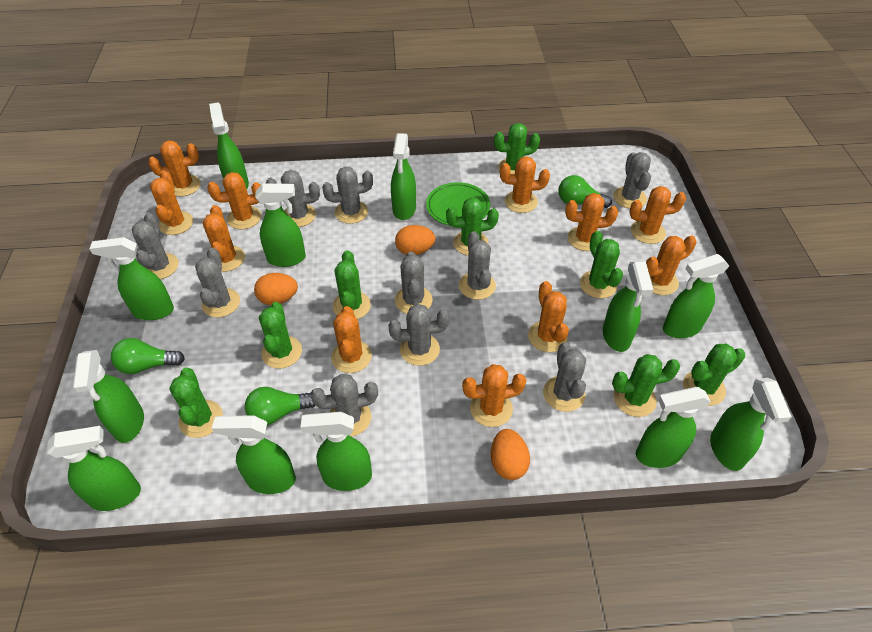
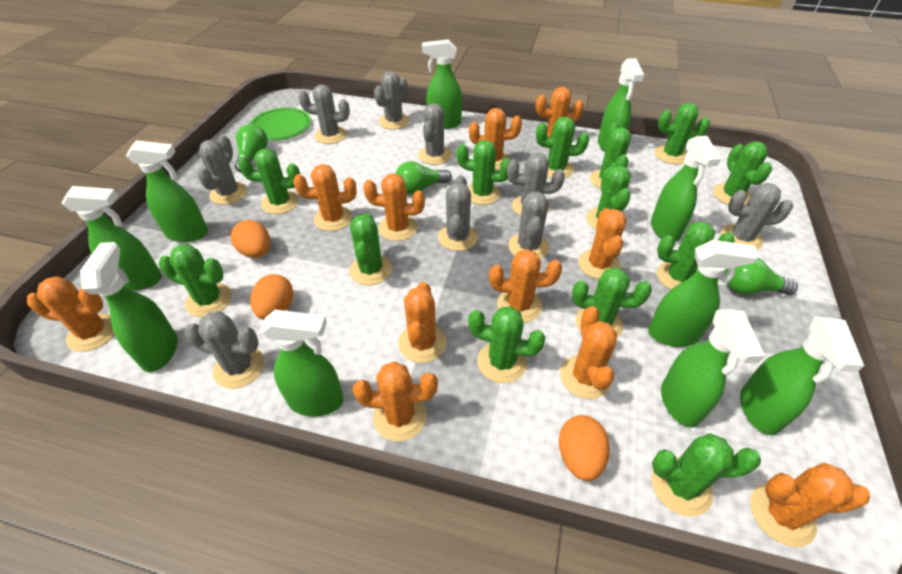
green cactus: 8 -> 13
green spray bottle: 12 -> 10
grey cactus: 10 -> 9

